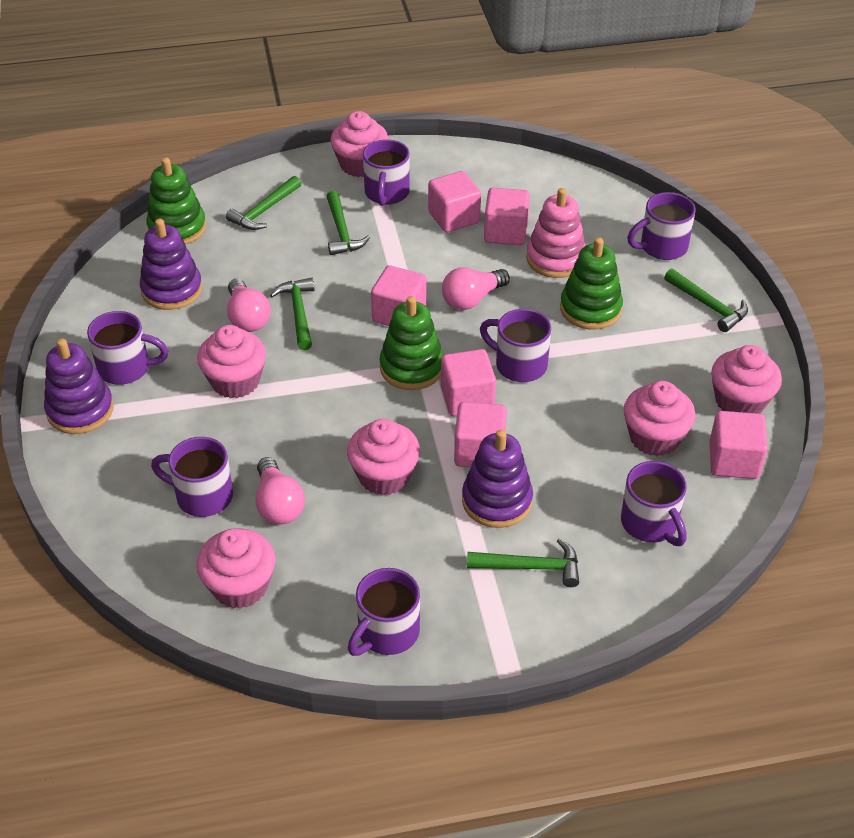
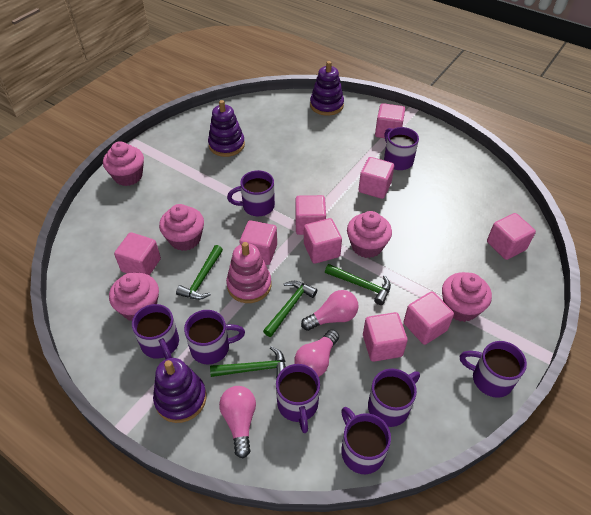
green hammer: 5 -> 4
green stacking toy: 3 -> 0
pink cube: 6 -> 9
pink cupcake: 6 -> 5
purple mug: 7 -> 8

